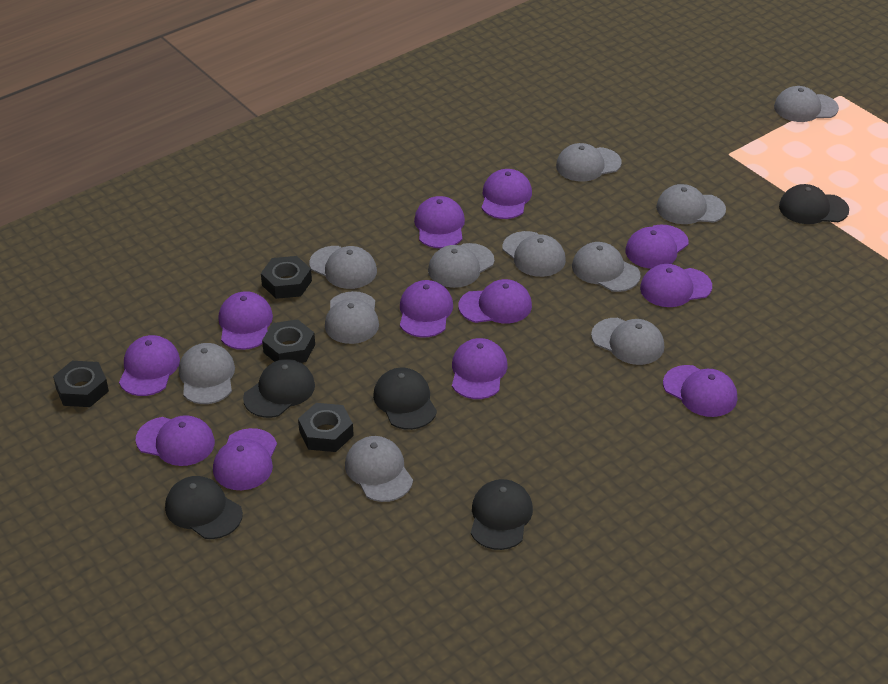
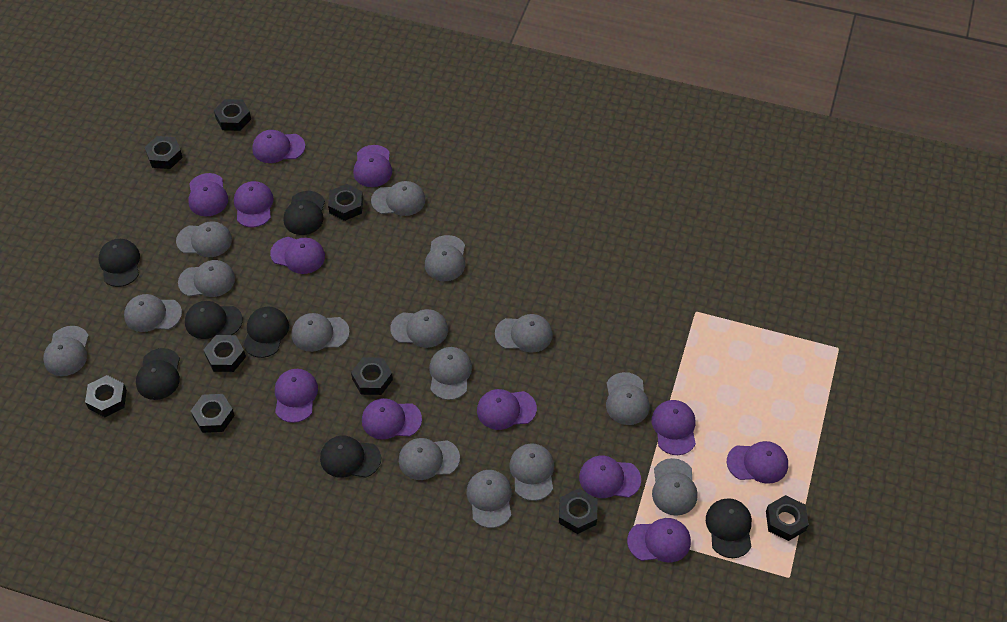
black cap: 5 -> 7
black nut: 4 -> 9
grey cap: 11 -> 15

